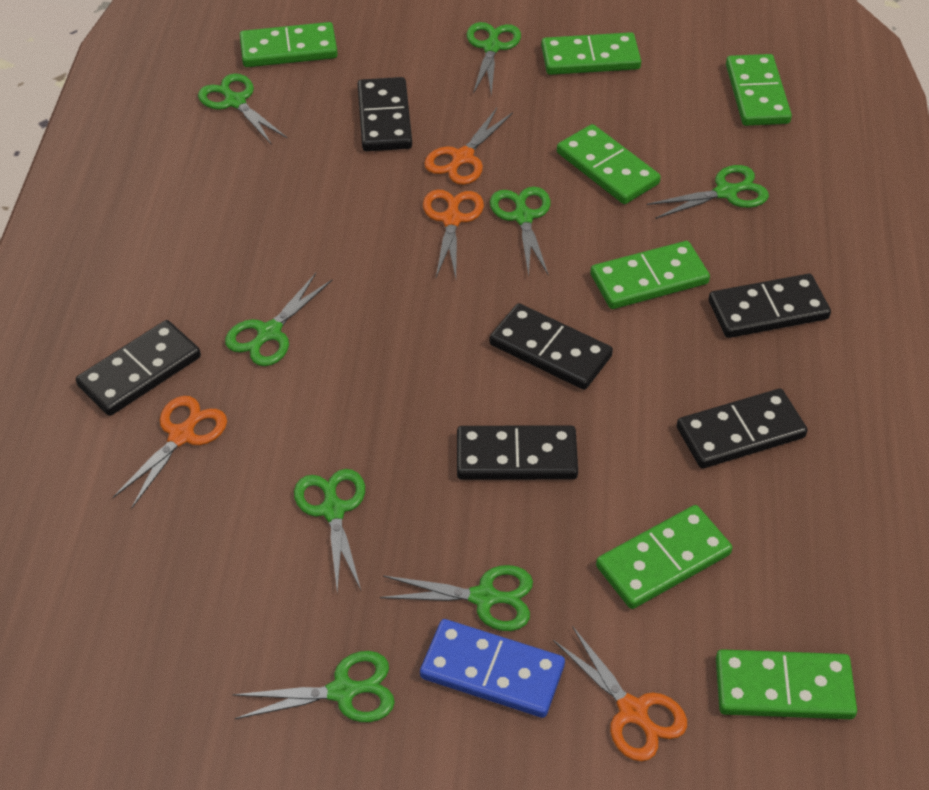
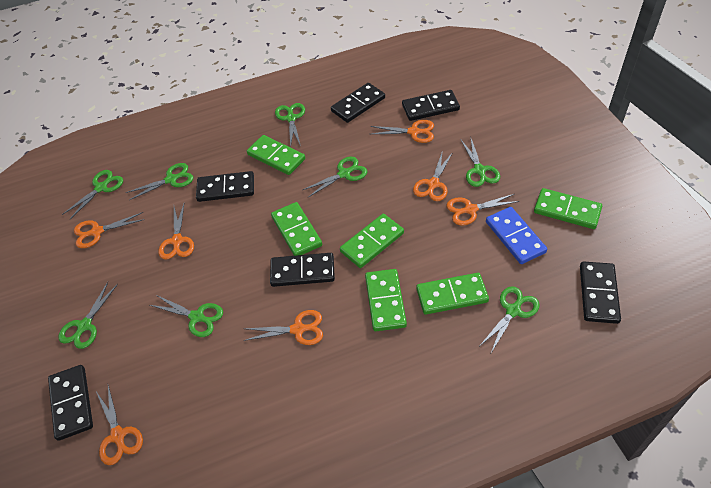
green domino: 7 -> 6
orange scissors: 4 -> 7

